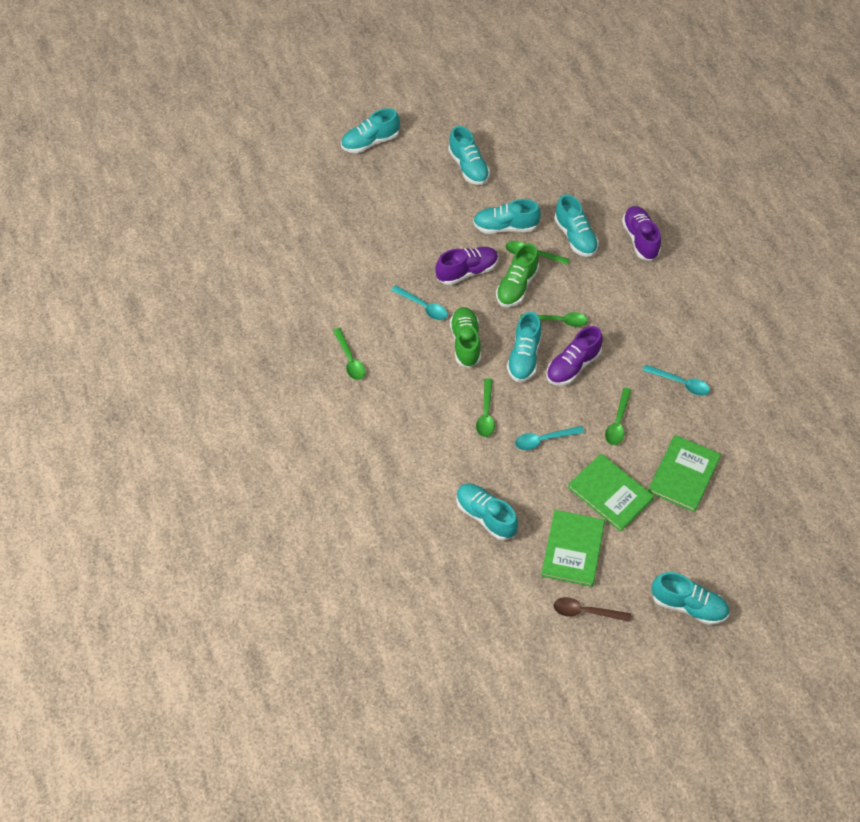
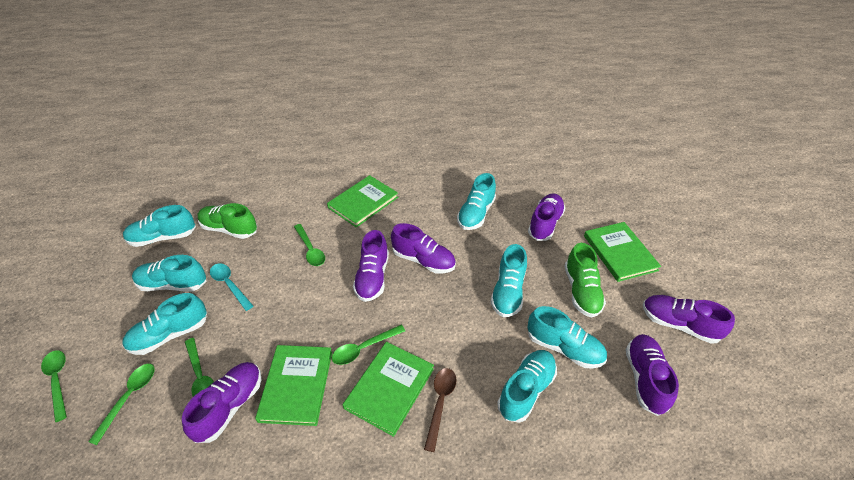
green book: 3 -> 4
purple shoe: 3 -> 6
turquoise spoon: 3 -> 1

